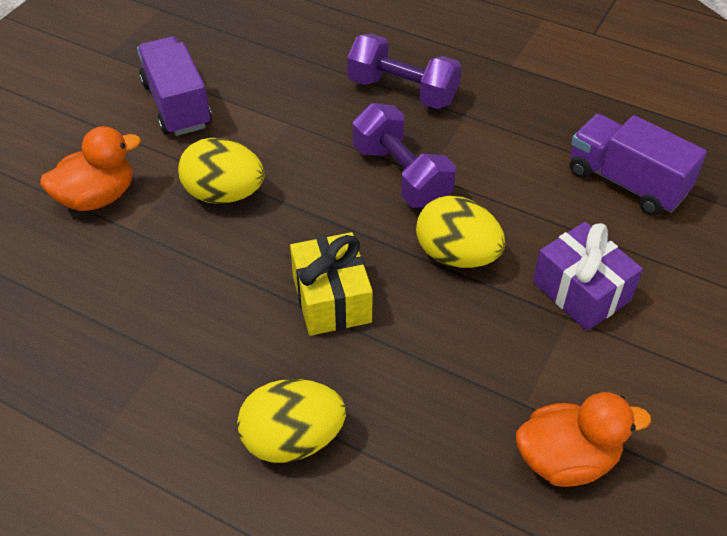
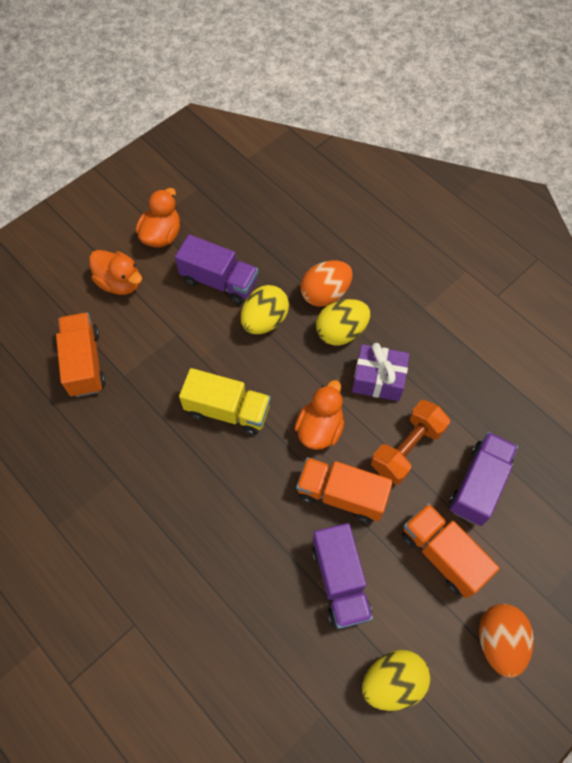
orange duck: 2 -> 3
orange dumbbell: 0 -> 1
orange egg: 0 -> 2
orange truck: 0 -> 3
purple dumbbell: 2 -> 0
purple truck: 2 -> 3
yellow gift: 1 -> 0
yellow truck: 0 -> 1

